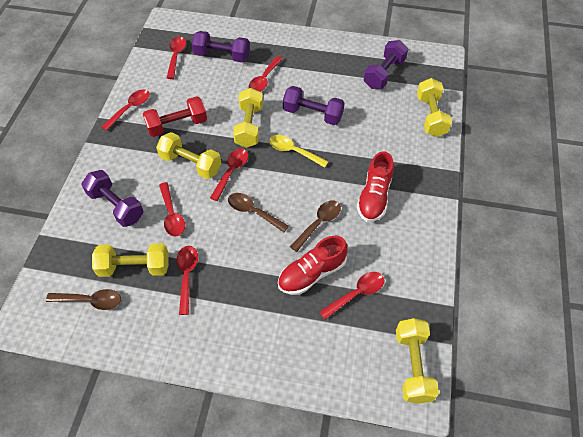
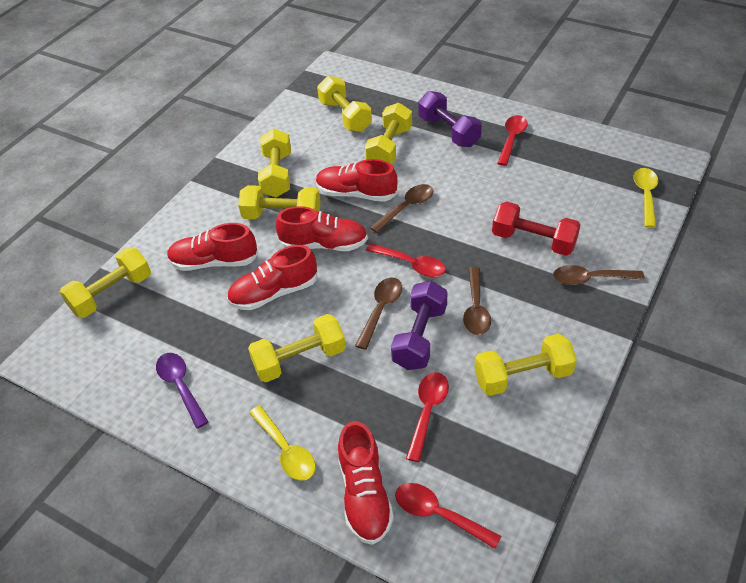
brown spoon: 3 -> 4
purple dumbbell: 4 -> 2
purple spoon: 0 -> 1
red shoe: 2 -> 5
red spoon: 7 -> 4
yellow dumbbell: 5 -> 7
yellow spoon: 1 -> 2

